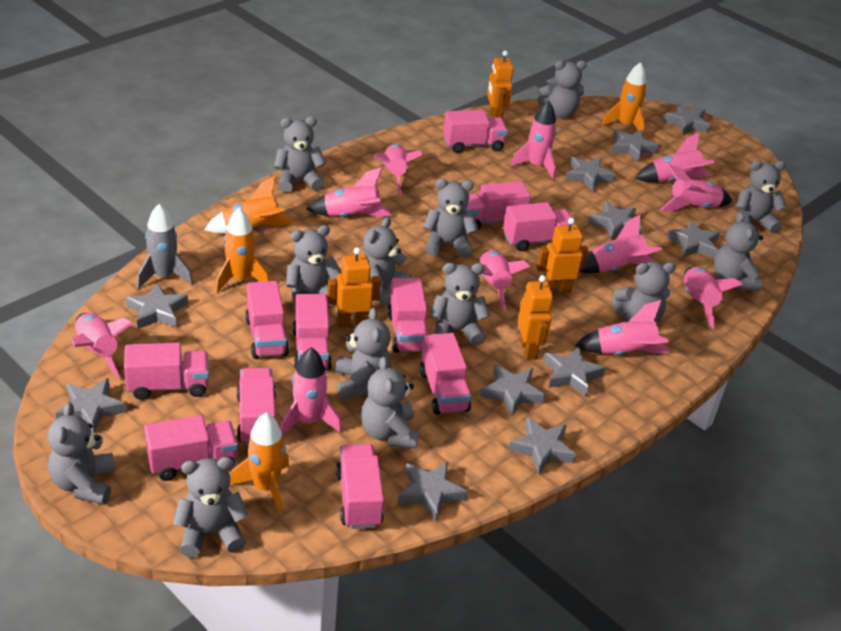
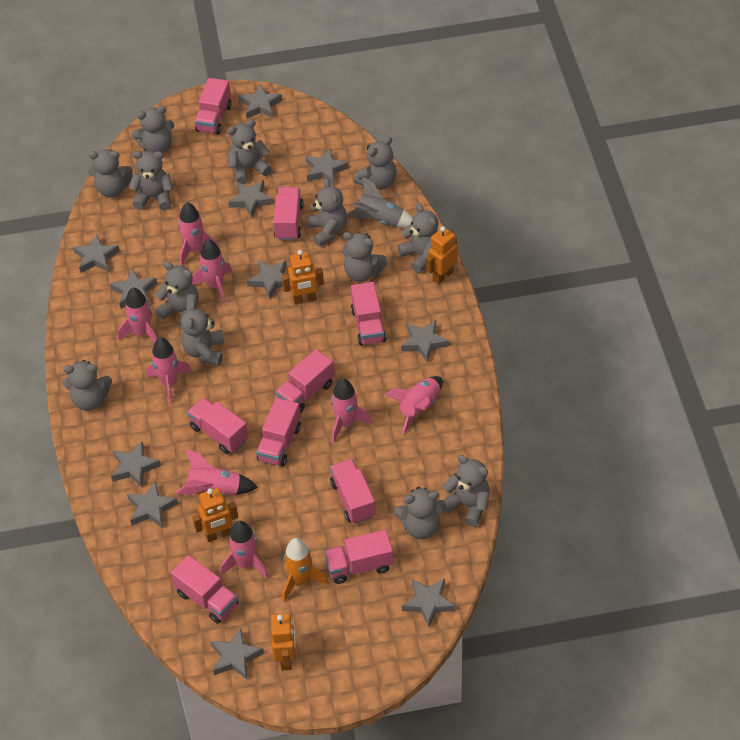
orange rocket: 4 -> 1
pink rocket: 11 -> 8
pink truck: 11 -> 9

